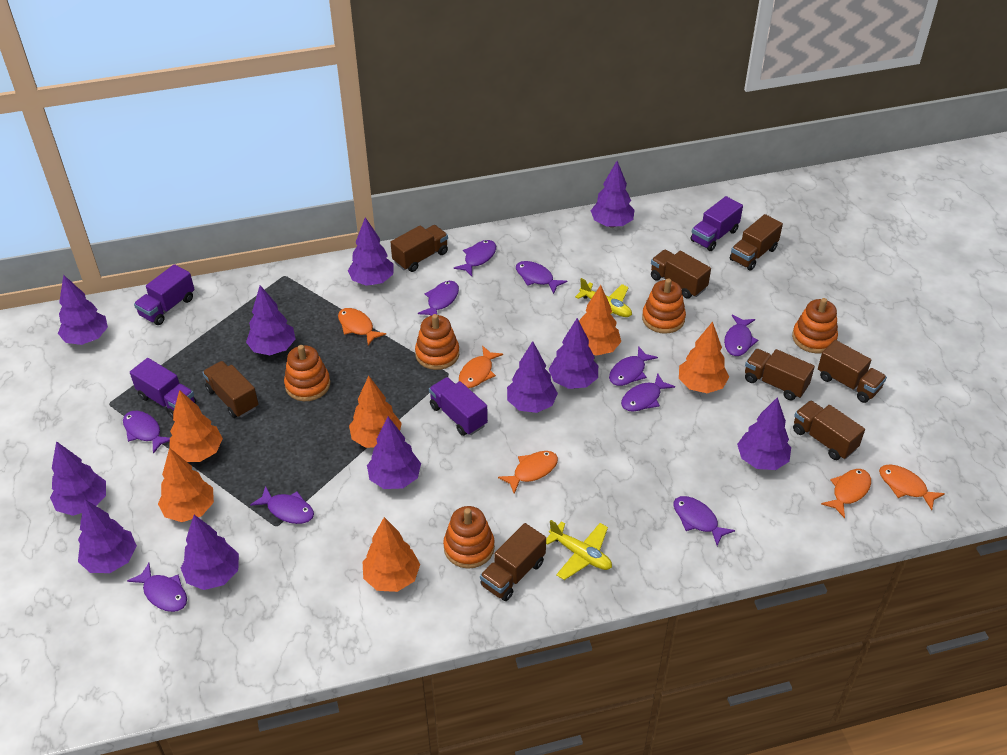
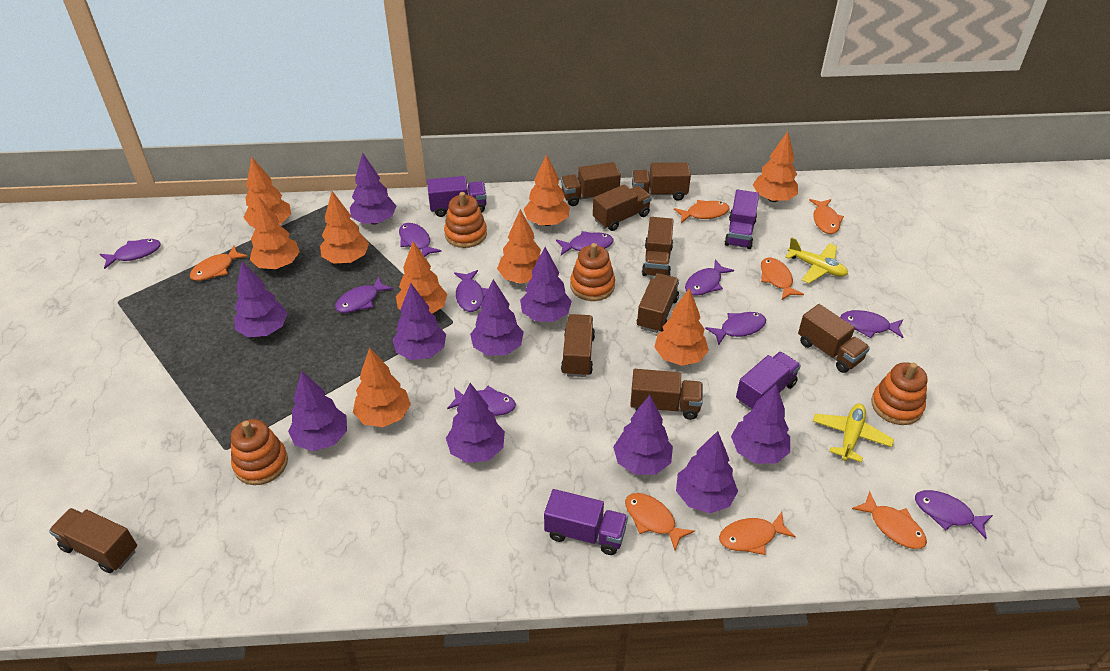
brown truck: 8 -> 9
orange fish: 5 -> 7
orange stacking toy: 5 -> 4
orange tree: 6 -> 9
purple tree: 11 -> 10

